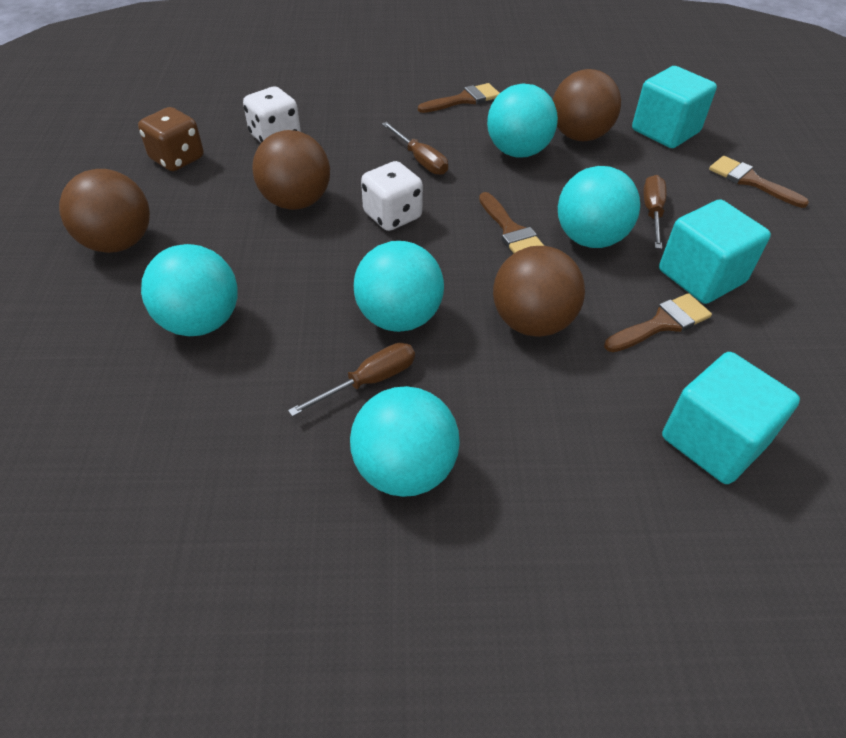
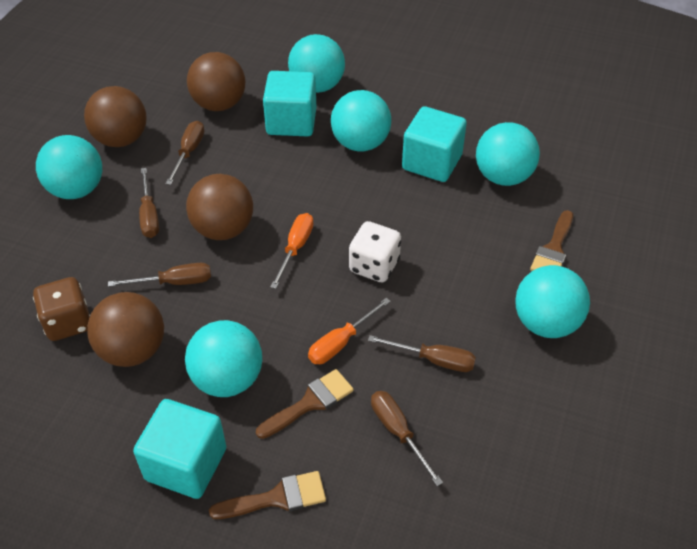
brown brush: 4 -> 3
brown screwdriver: 3 -> 5
orange screwdriver: 0 -> 2
turquoise ball: 5 -> 6
white dice: 2 -> 1

